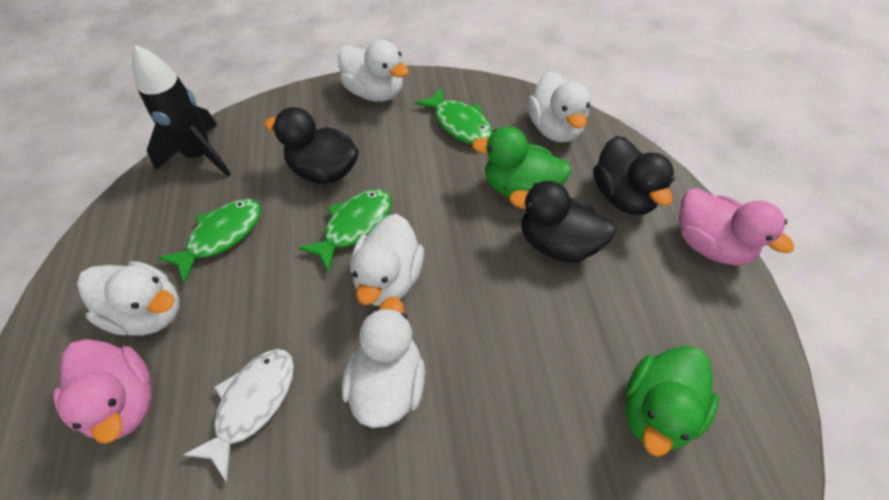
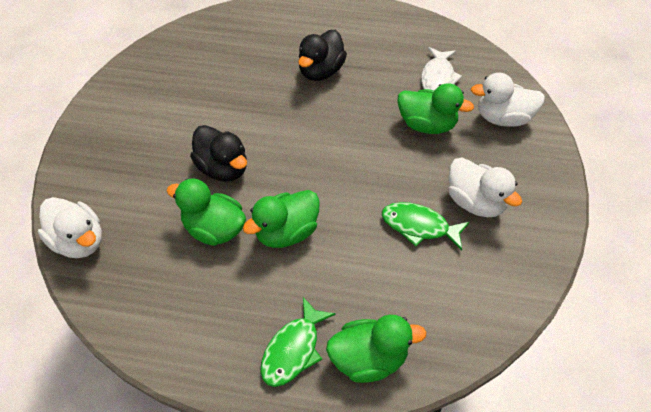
black duck: 3 -> 2
black rocket: 1 -> 0
green duck: 2 -> 4
green fish: 3 -> 2
pink duck: 2 -> 0
white duck: 5 -> 3

